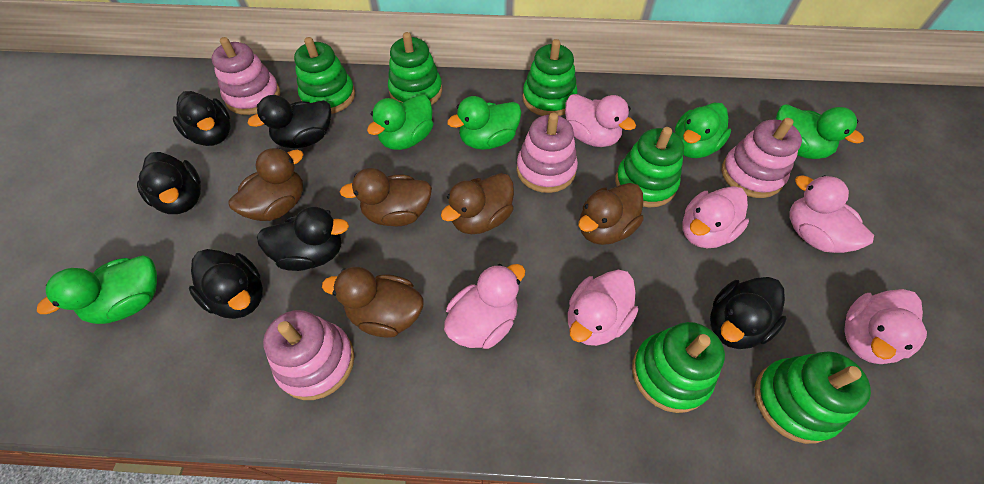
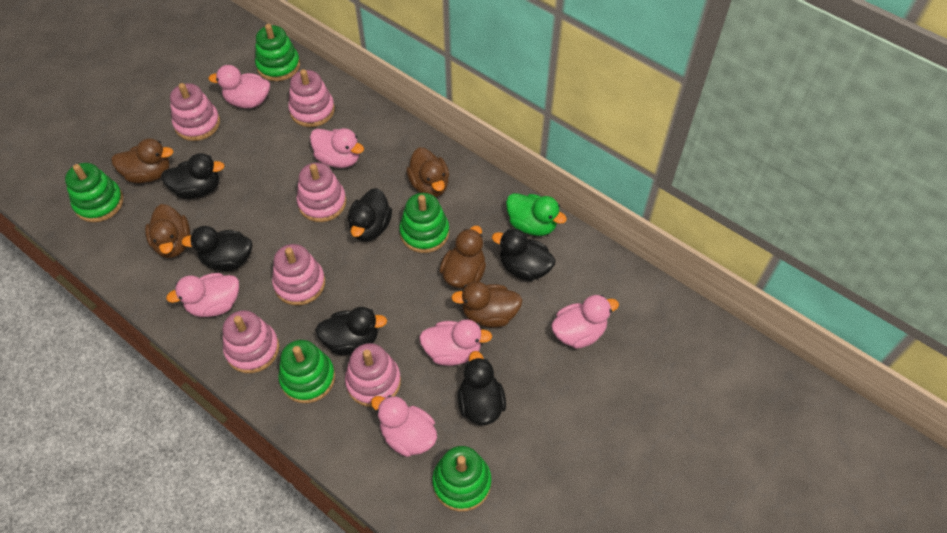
green duck: 5 -> 1
green stacking toy: 6 -> 5
pink stacking toy: 4 -> 6

